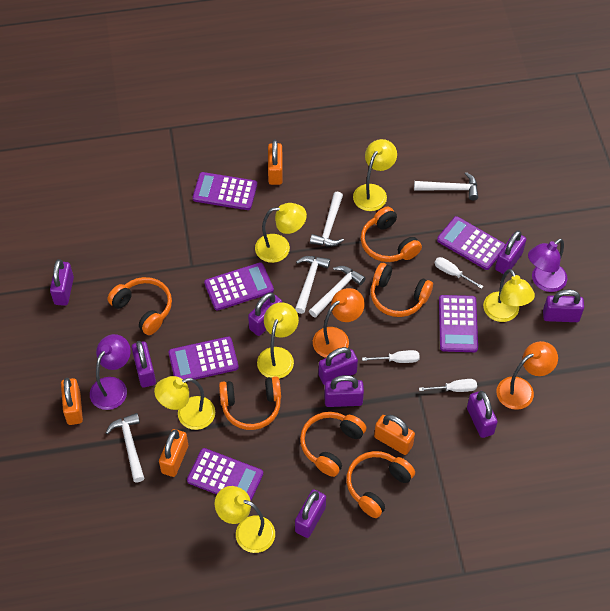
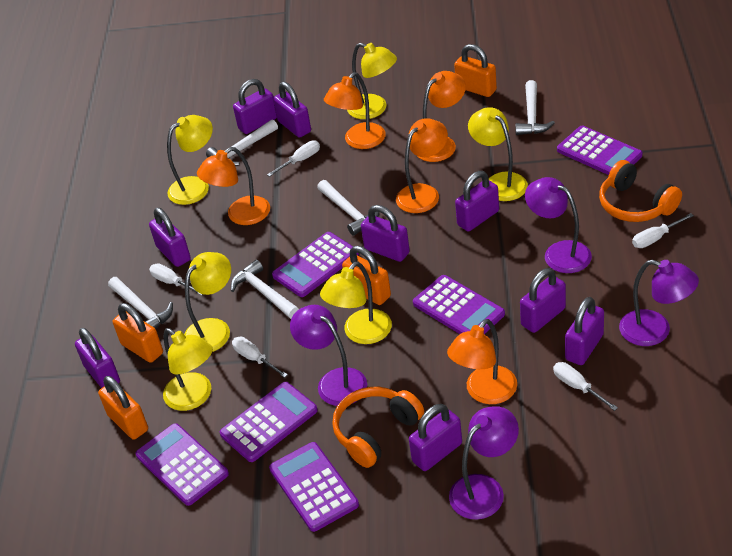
orange headphones: 6 -> 2
orange lamp: 2 -> 5
purple lamp: 2 -> 4
white screwdriver: 3 -> 5

